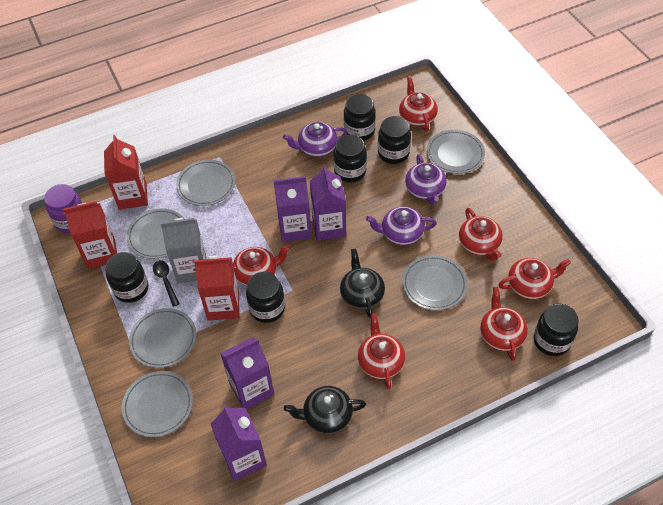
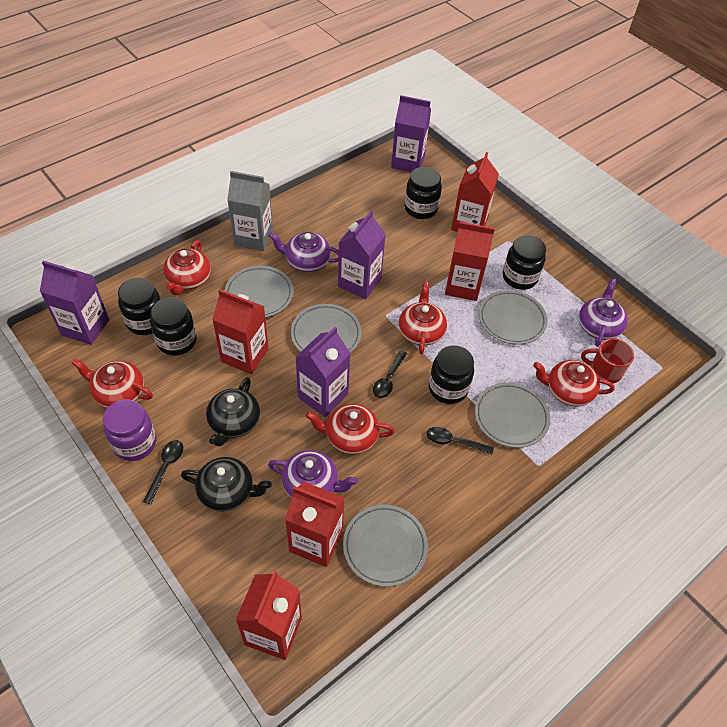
black jar: 6 -> 5
black spoon: 1 -> 3
grey plate: 6 -> 5
red carton: 3 -> 5
red mug: 0 -> 1
red teapot: 6 -> 5

